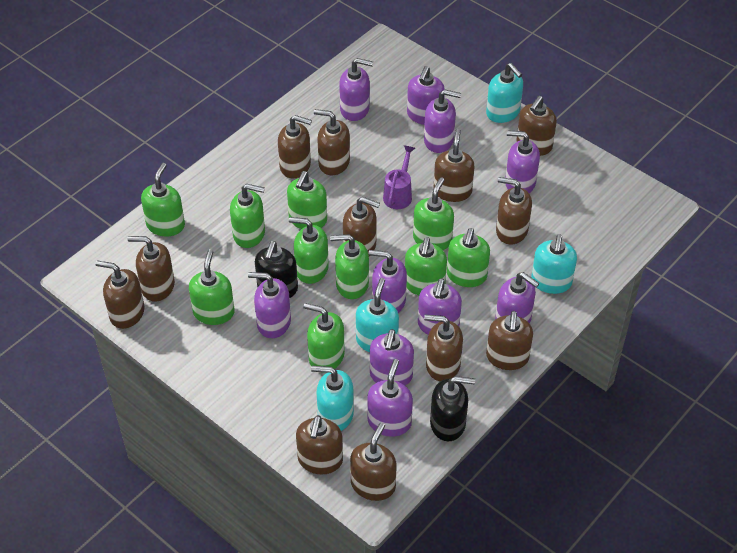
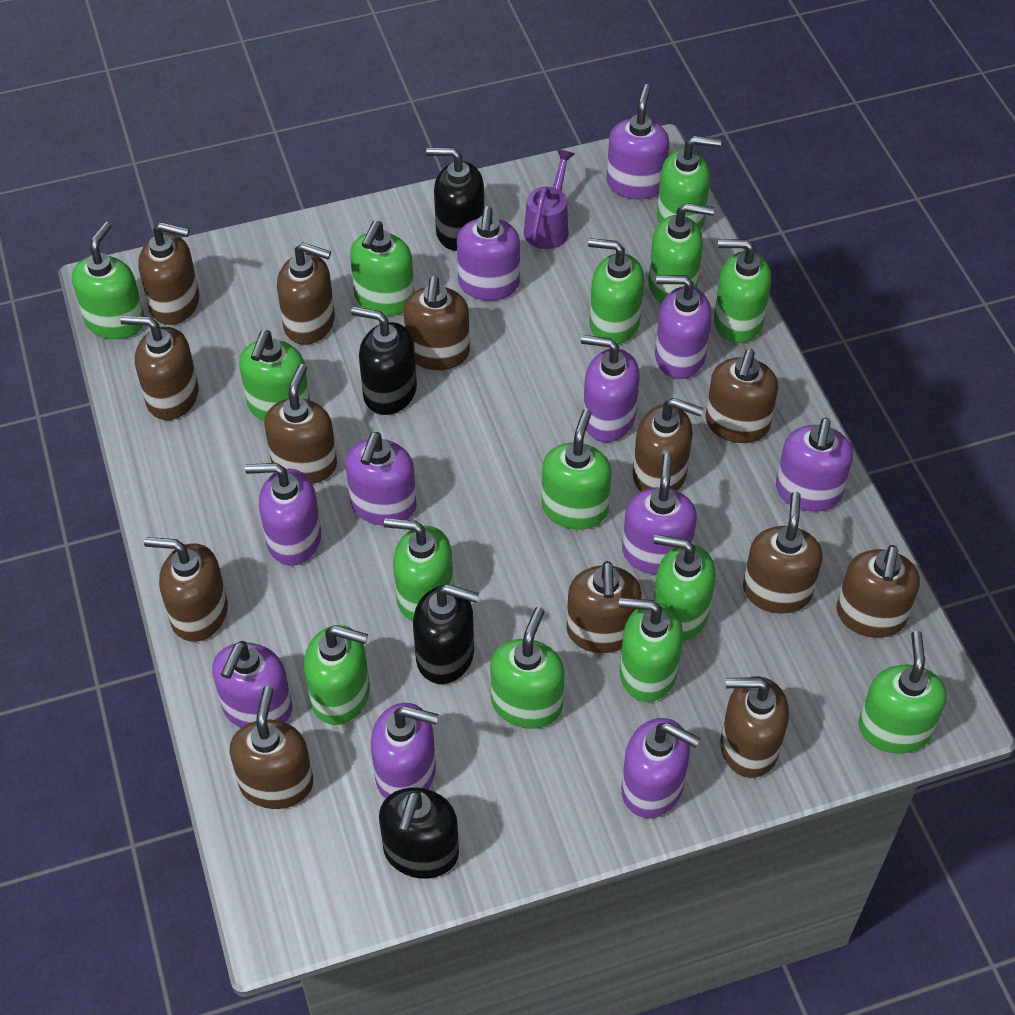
black soap dispenser: 2 -> 4
brown soap dispenser: 12 -> 13
green soap dispenser: 10 -> 14
purple soap dispenser: 10 -> 11
turquoise soap dispenser: 4 -> 0

